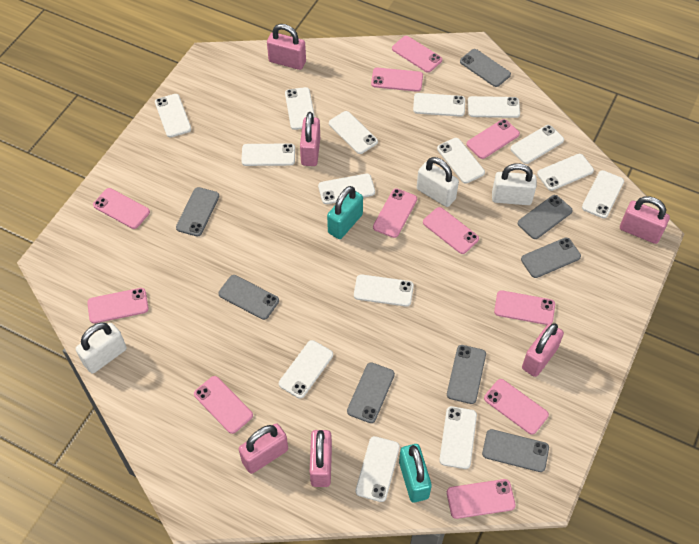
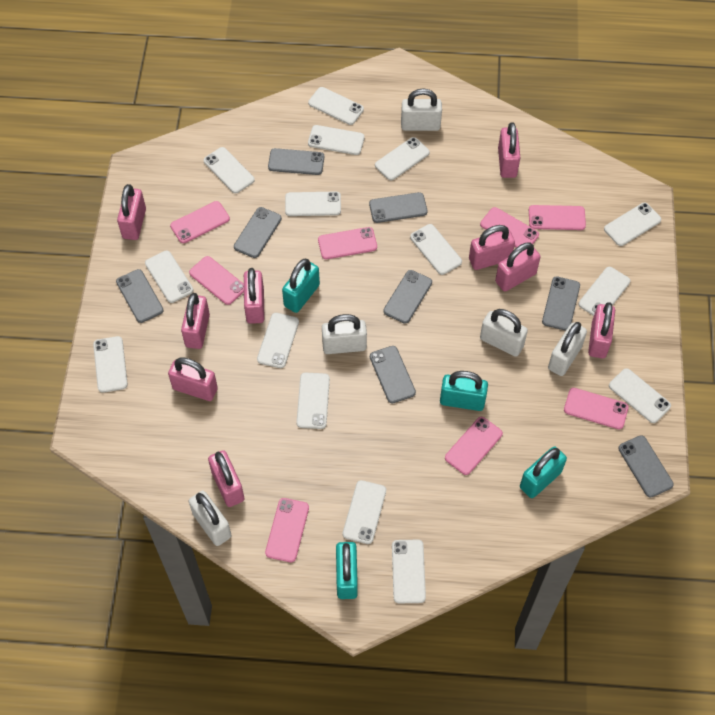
pink padlock: 6 -> 9
pink phone: 11 -> 8
turquoise padlock: 2 -> 4
white padlock: 3 -> 5

